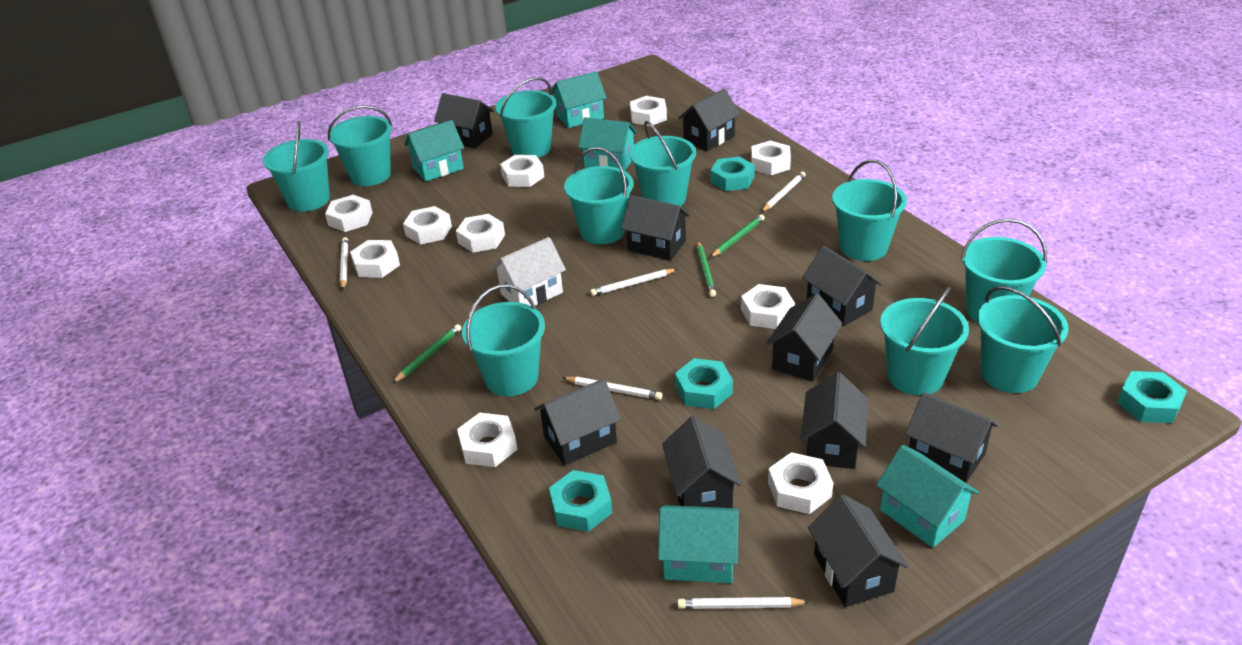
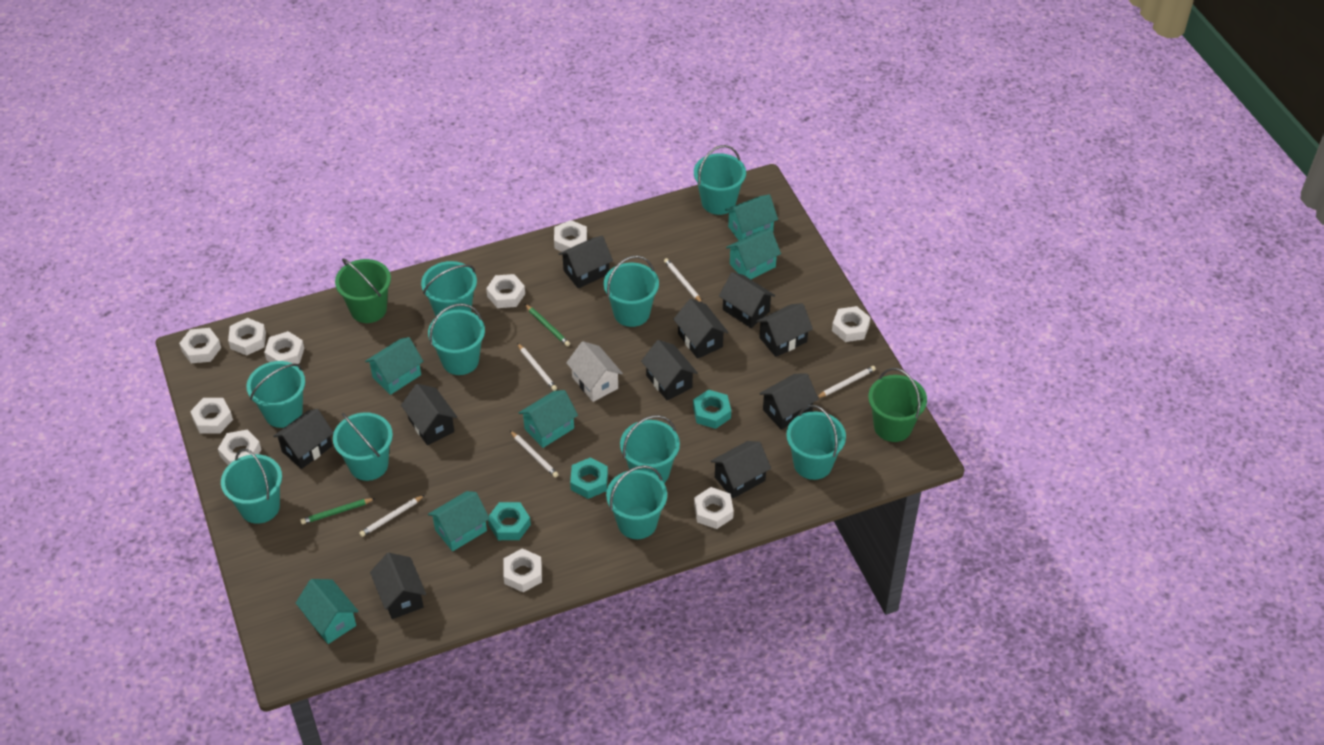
green bucket: 0 -> 2
green pencil: 3 -> 2
turquoise house: 5 -> 6
turquoise nut: 4 -> 3

